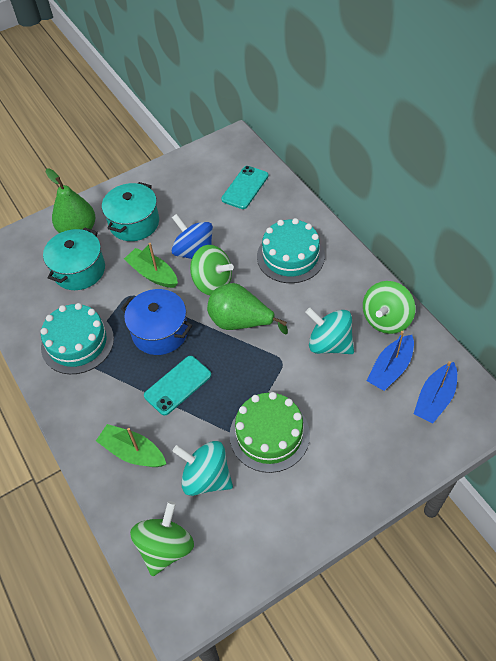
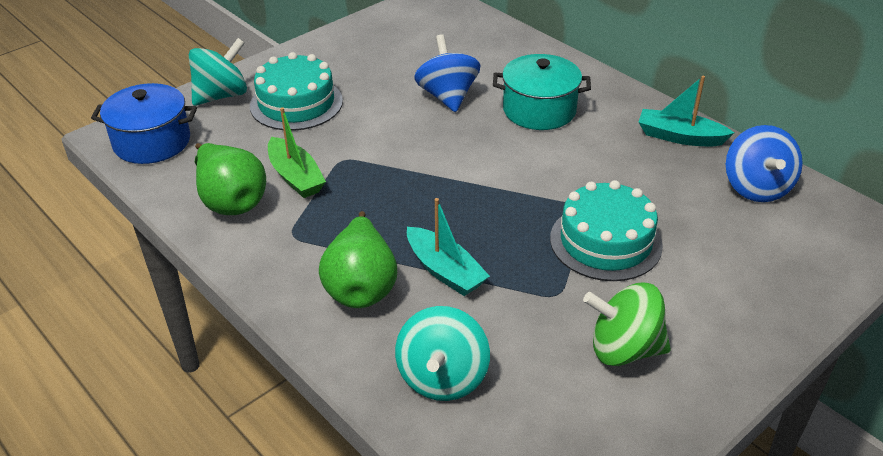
blue boat: 2 -> 0
blue spinning top: 1 -> 2
green boat: 2 -> 1
green cake: 1 -> 0
green spinning top: 3 -> 1
turquoise boat: 0 -> 2
turquoise phone: 2 -> 0
turquoise pot: 2 -> 1

